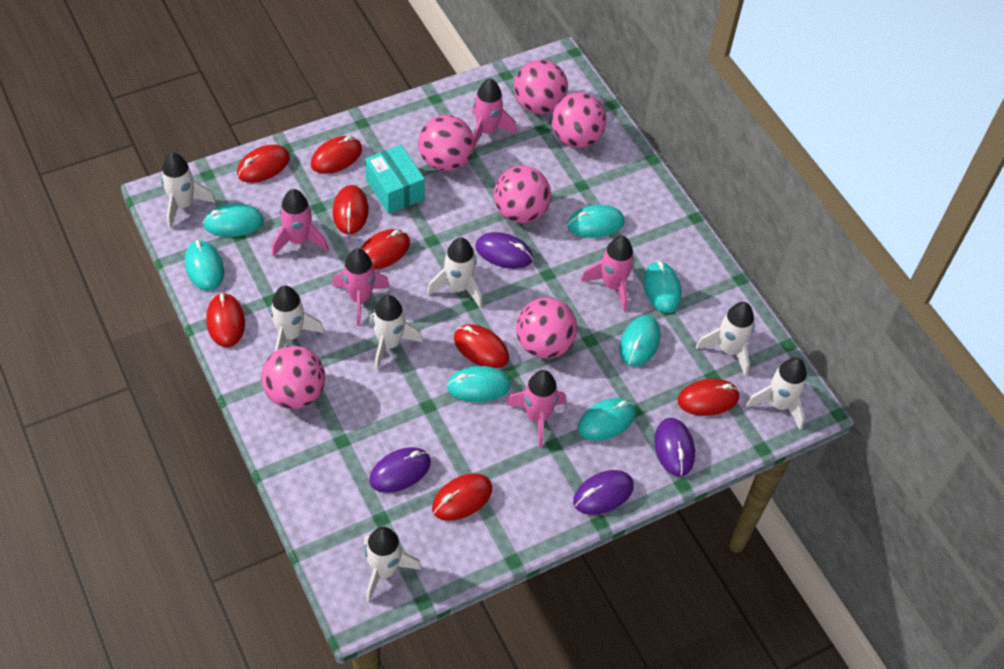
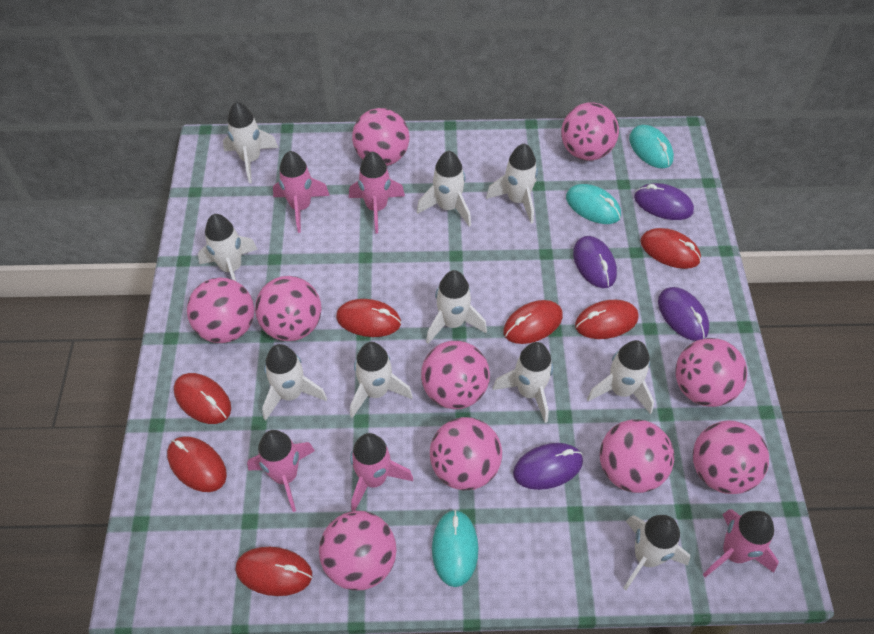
pink ball: 6 -> 10
red mouse: 8 -> 7
turquoise box: 1 -> 0
turquoise mouse: 7 -> 3
white rocket: 7 -> 10

